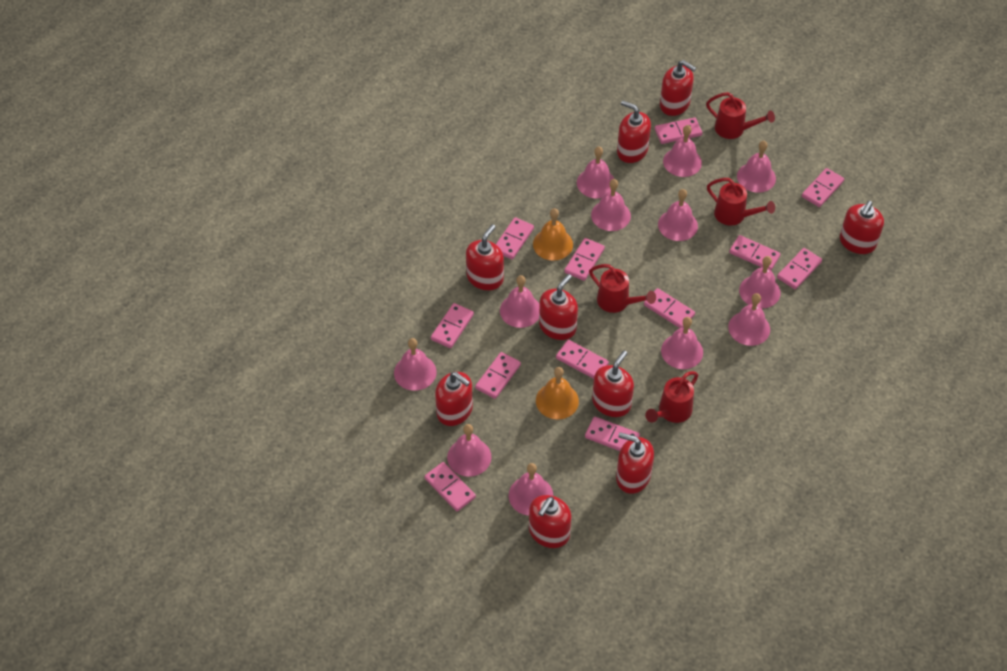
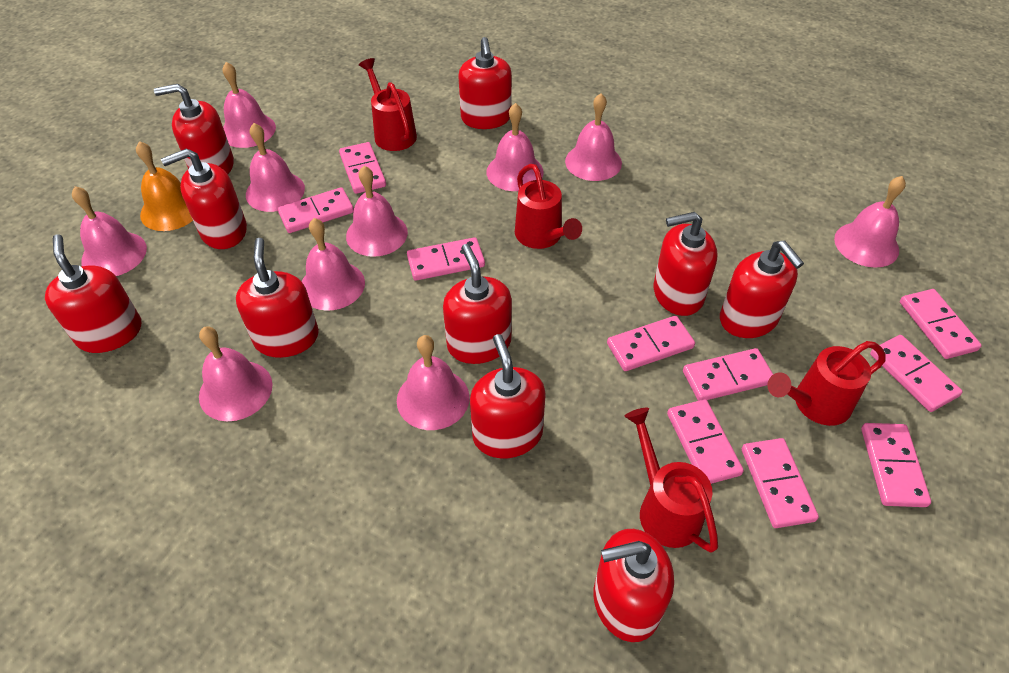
orange bell: 2 -> 1
pink bell: 12 -> 10
pink domino: 12 -> 10
red soap dispenser: 9 -> 10

